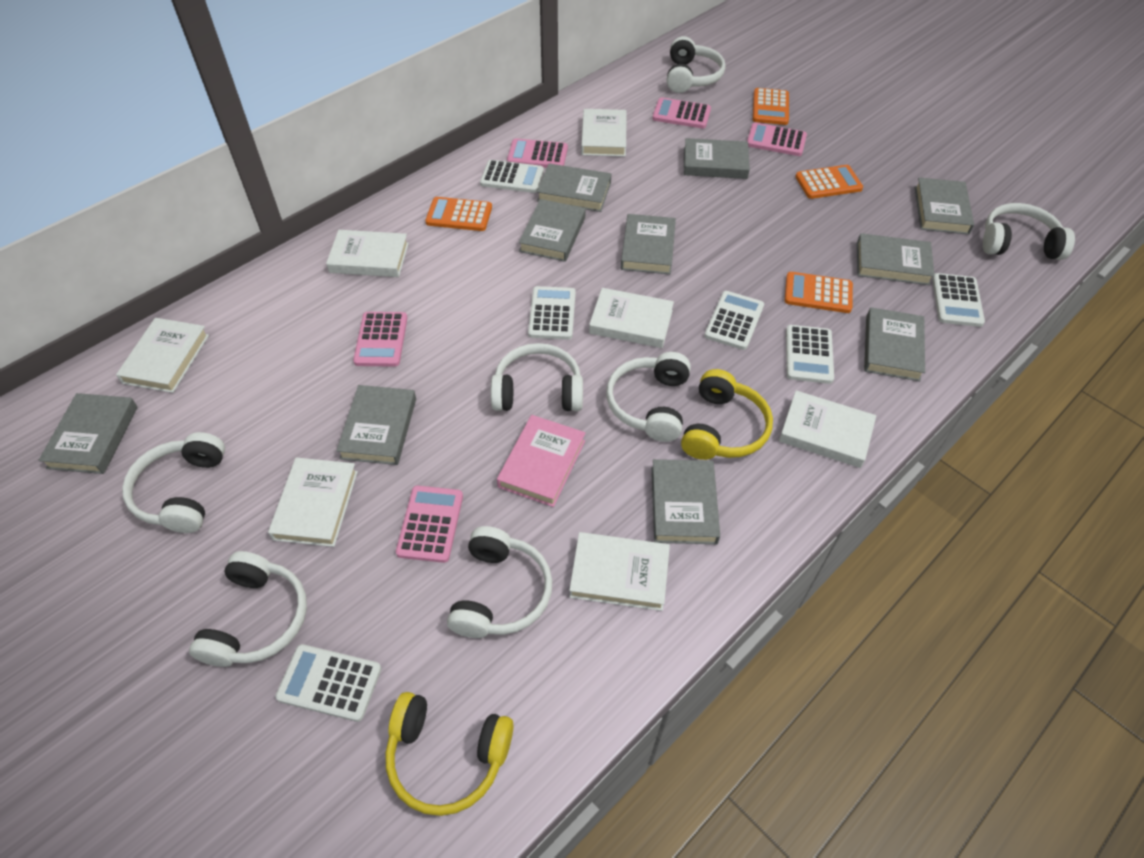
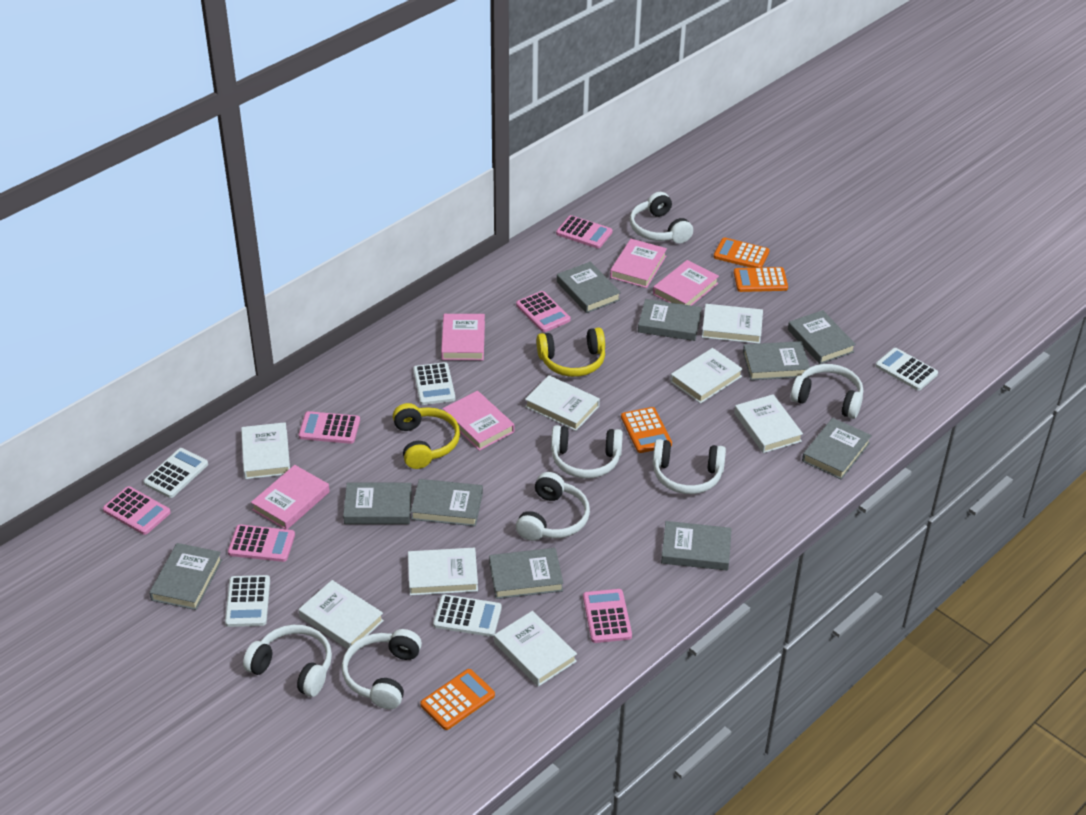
pink book: 1 -> 5
pink calculator: 5 -> 6
white book: 7 -> 8
white calculator: 6 -> 5

